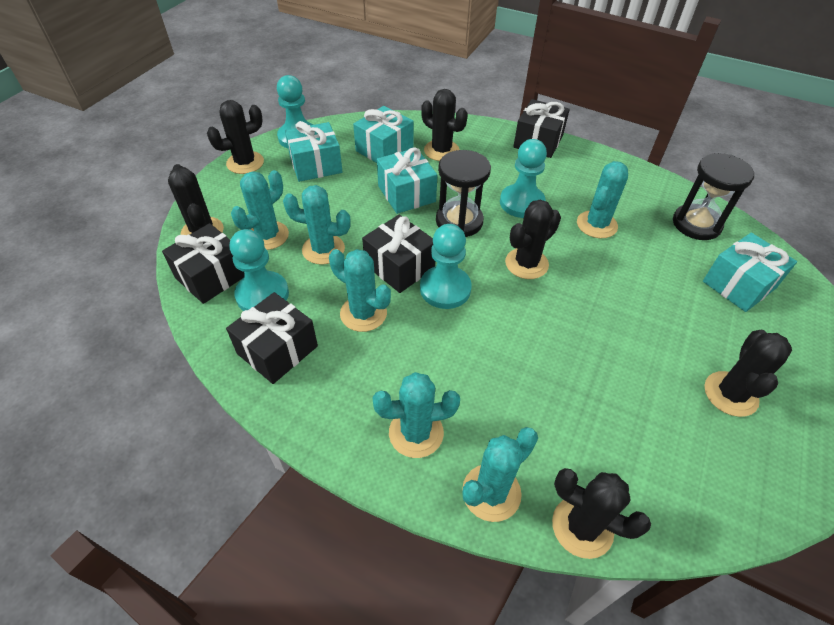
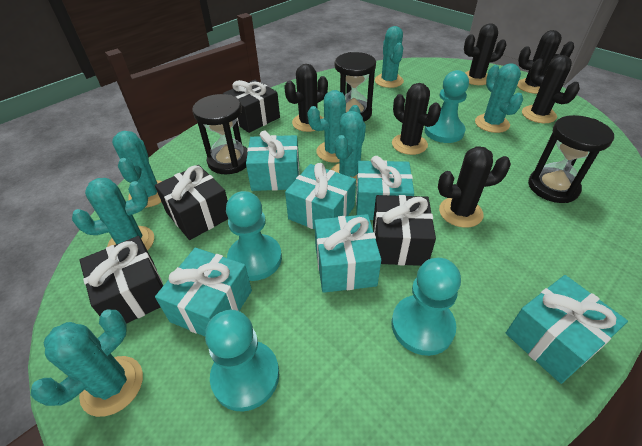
black hourglass: 2 -> 3
turquoise cactus: 6 -> 7
turquoise gift: 4 -> 6

